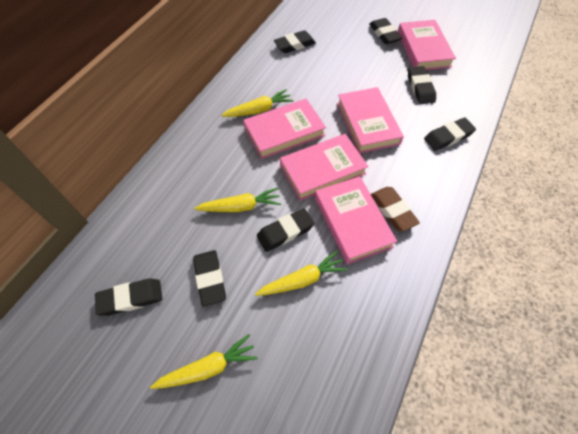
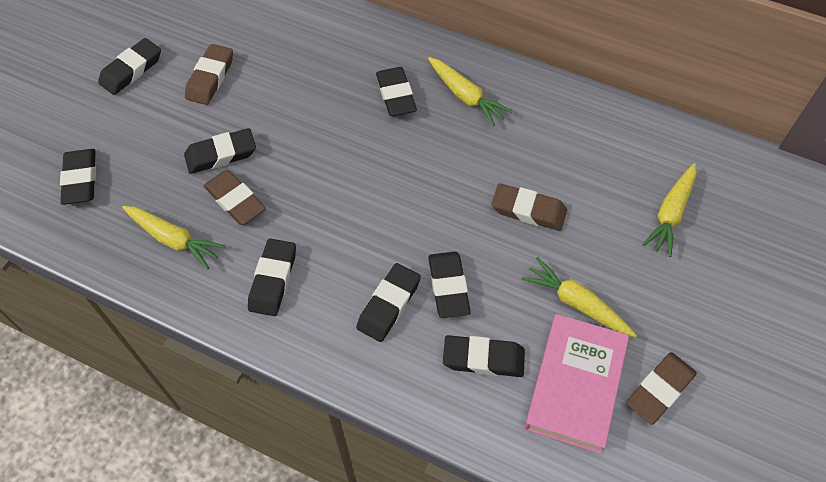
black eraser: 7 -> 8
brown eraser: 1 -> 4
pink book: 5 -> 1

